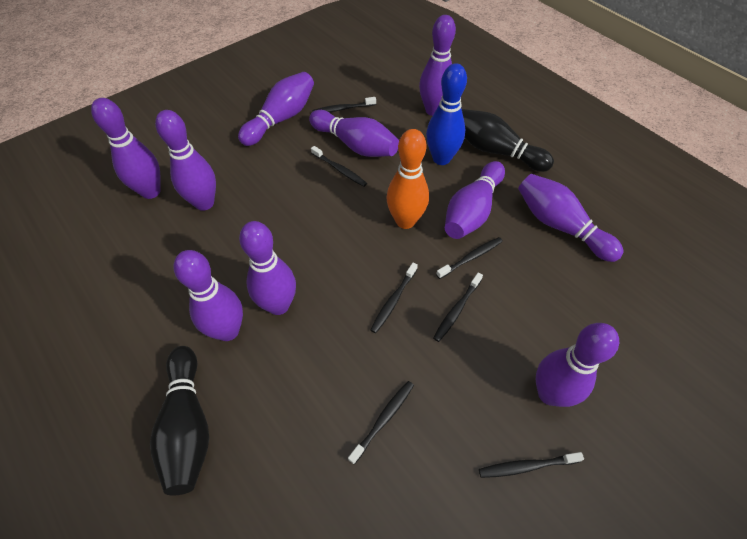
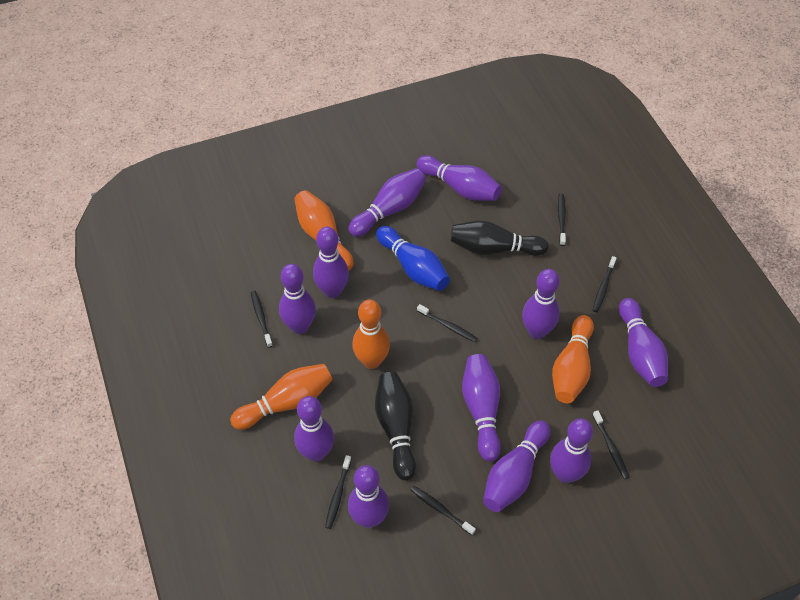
orange bowling pin: 1 -> 4
purple bowling pin: 10 -> 11

